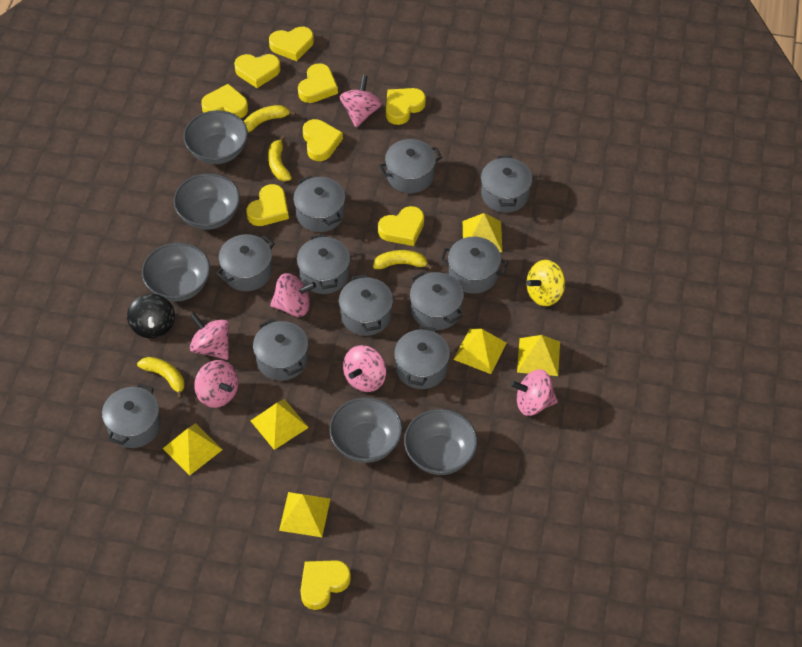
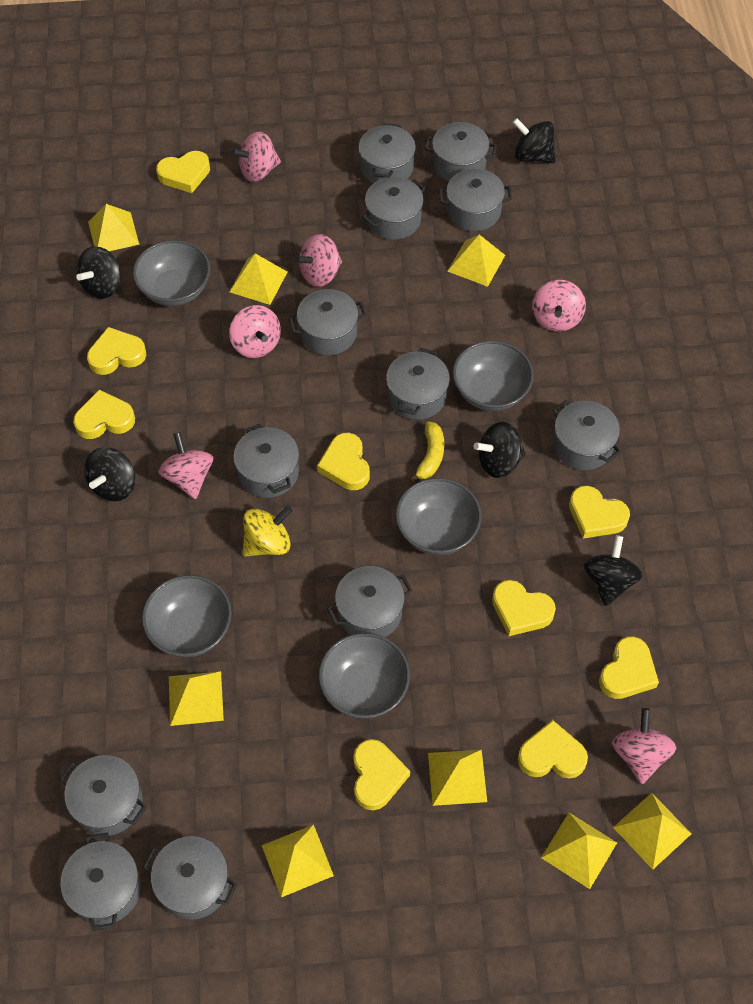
black spinning top: 1 -> 5
grey pot: 11 -> 12
yellow banana: 4 -> 1
yellow pyramid: 6 -> 8

